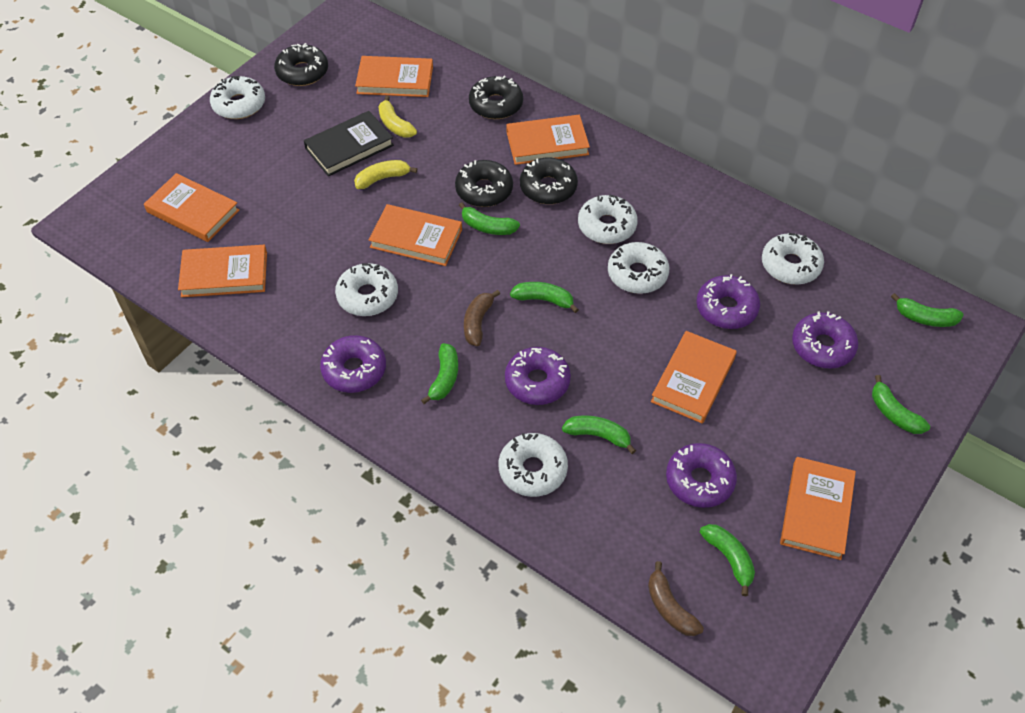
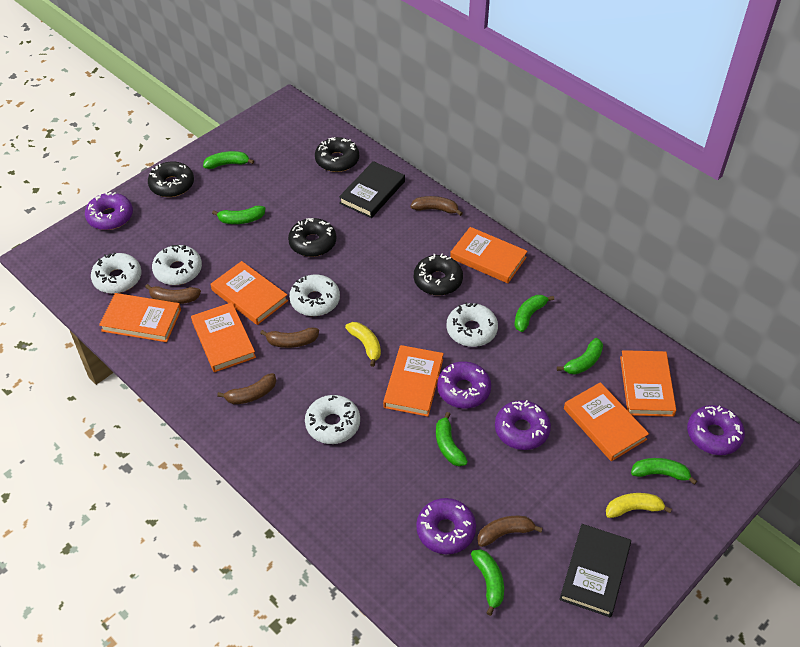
black book: 1 -> 2
brown banana: 2 -> 5
white donut: 6 -> 5

